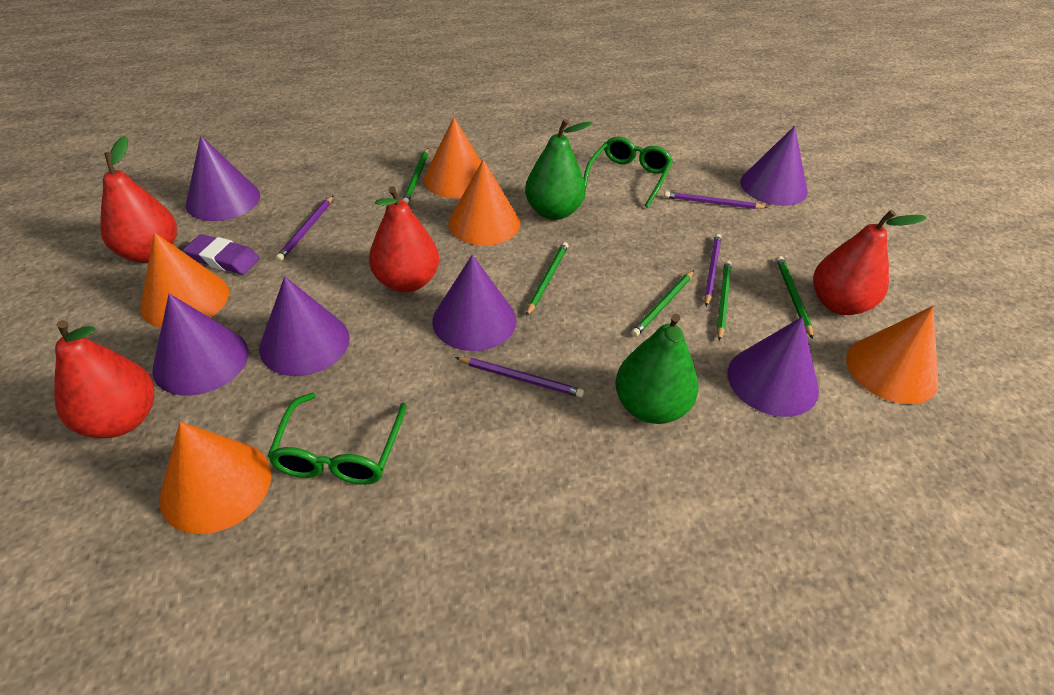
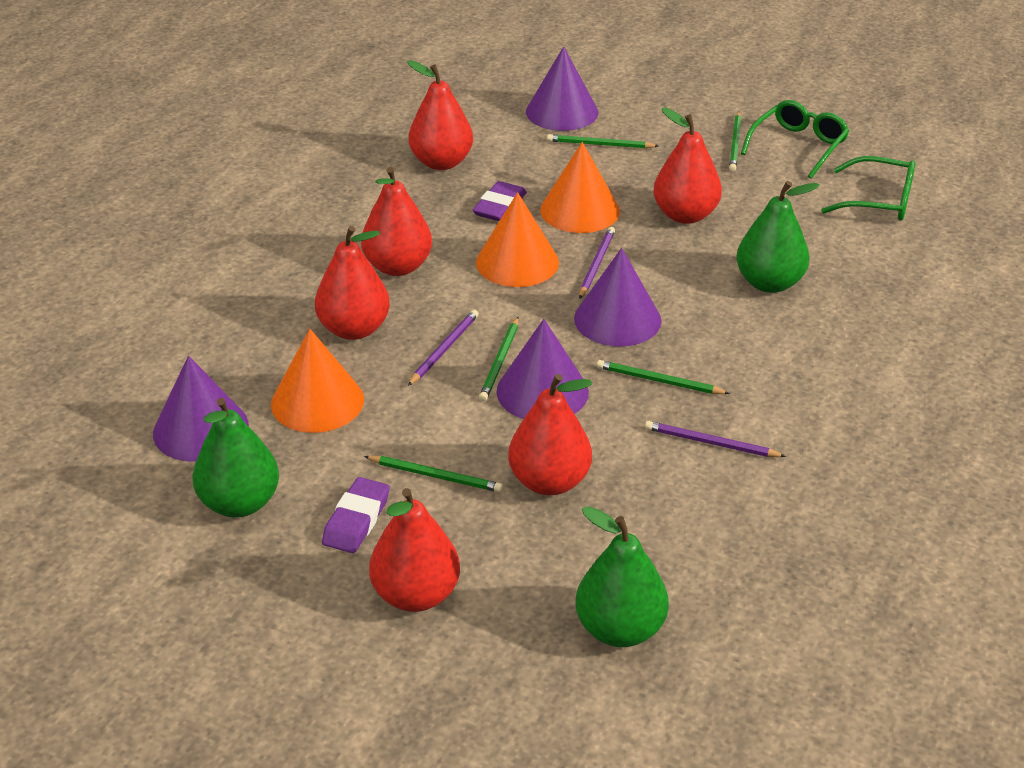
green pear: 2 -> 3
orange cone: 5 -> 3
purple cone: 6 -> 4
purple eraser: 1 -> 2
purple pencil: 4 -> 3
red pear: 4 -> 6

